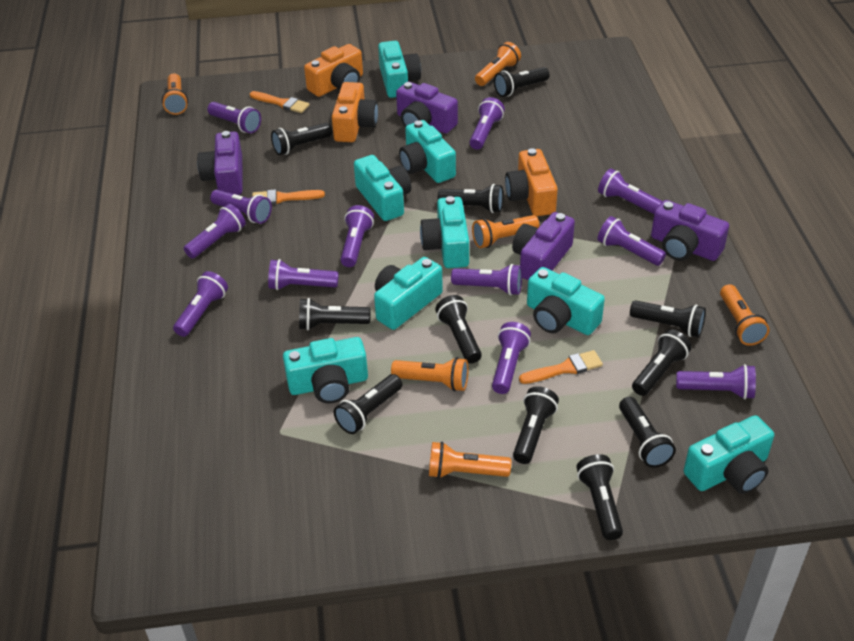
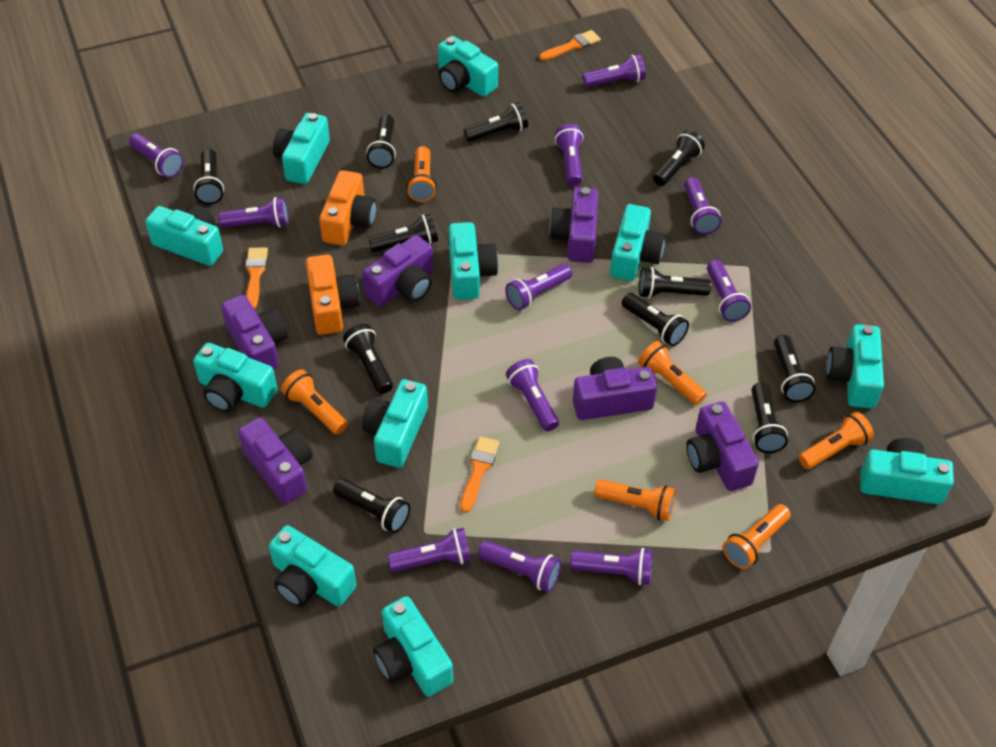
orange camera: 3 -> 2
purple camera: 4 -> 6
purple flashlight: 12 -> 11
turquoise camera: 8 -> 11

